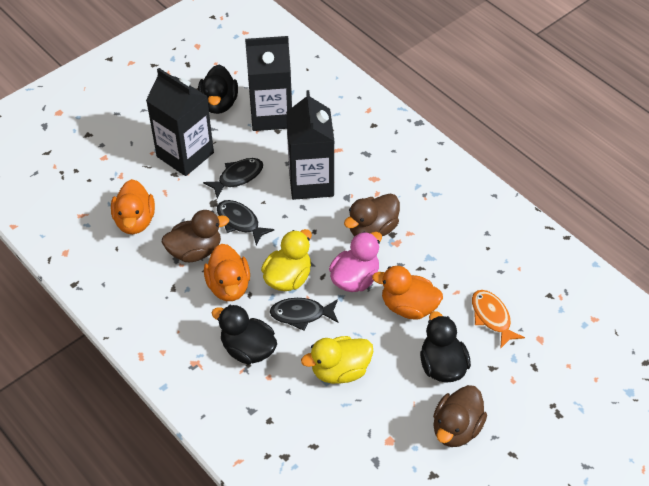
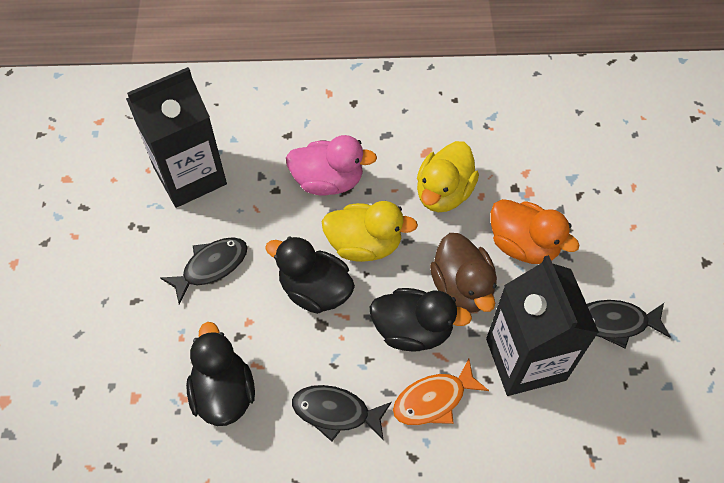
black carton: 3 -> 2
brown duck: 3 -> 1
orange duck: 3 -> 1

